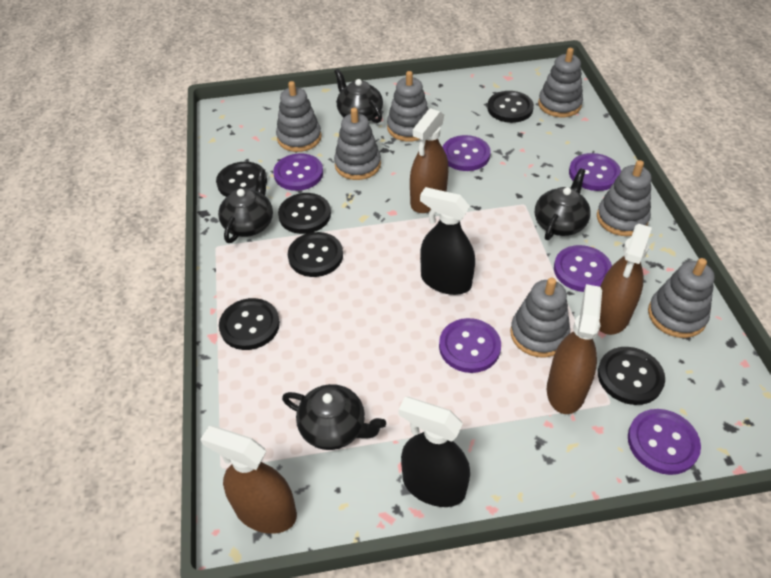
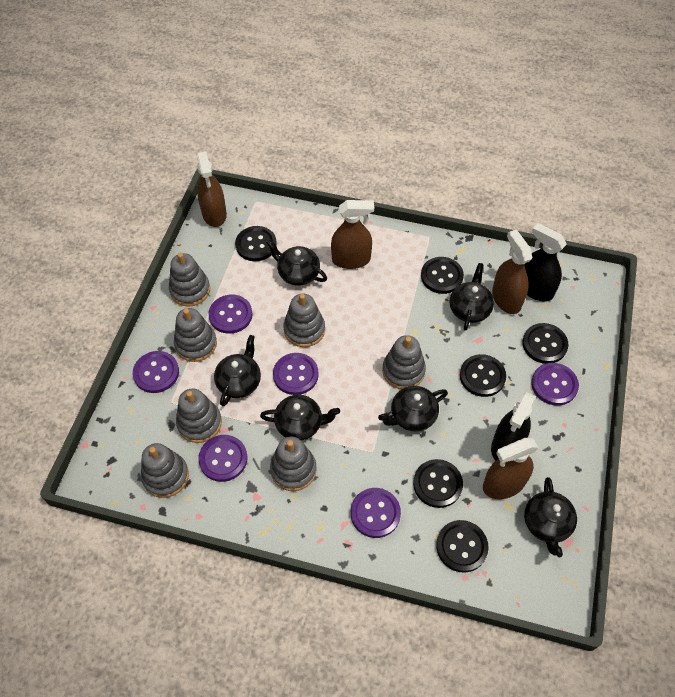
black teapot: 4 -> 6

